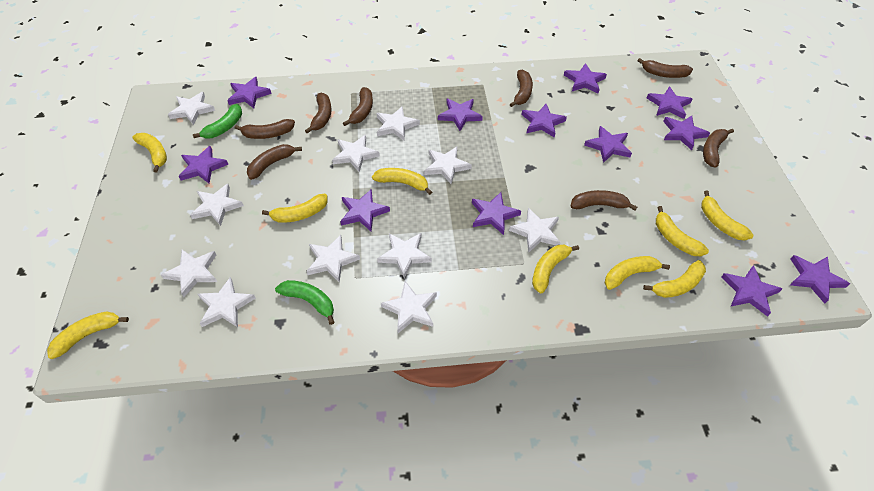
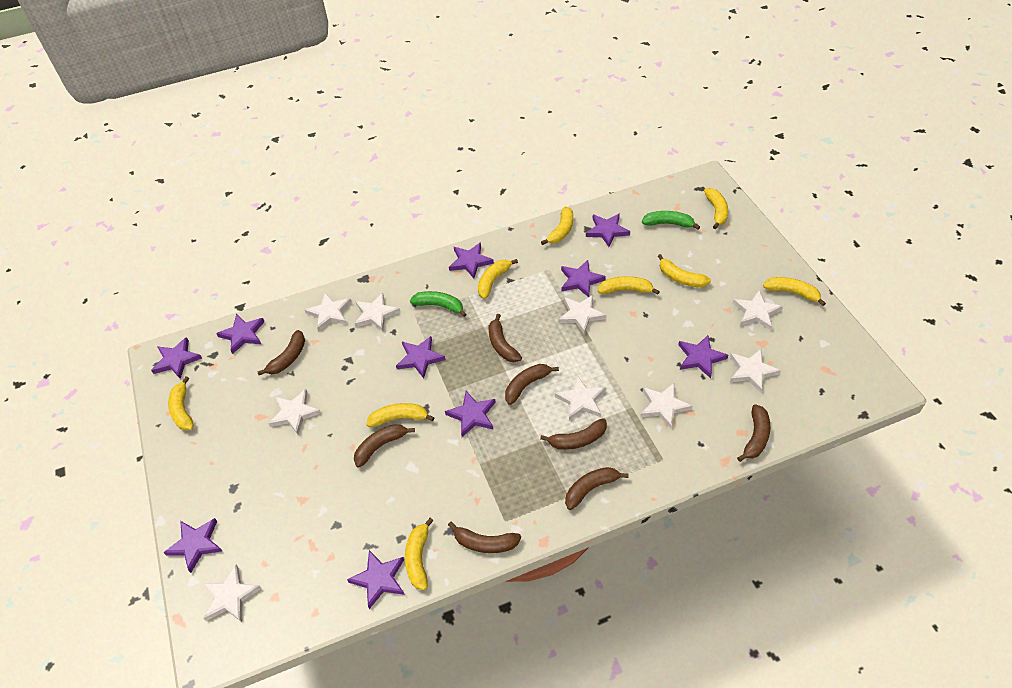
purple star: 12 -> 10
white star: 11 -> 9

